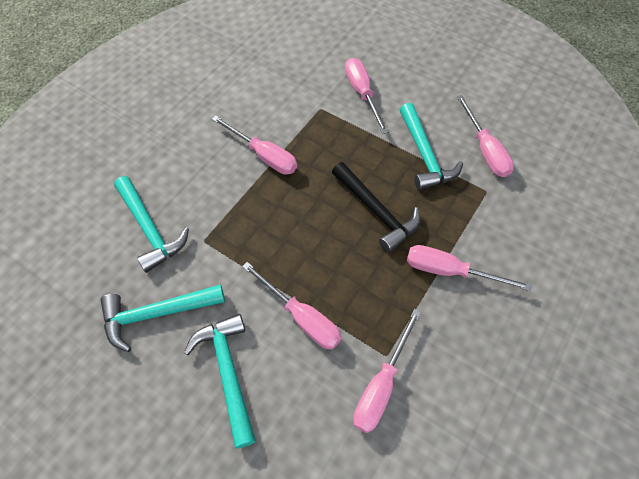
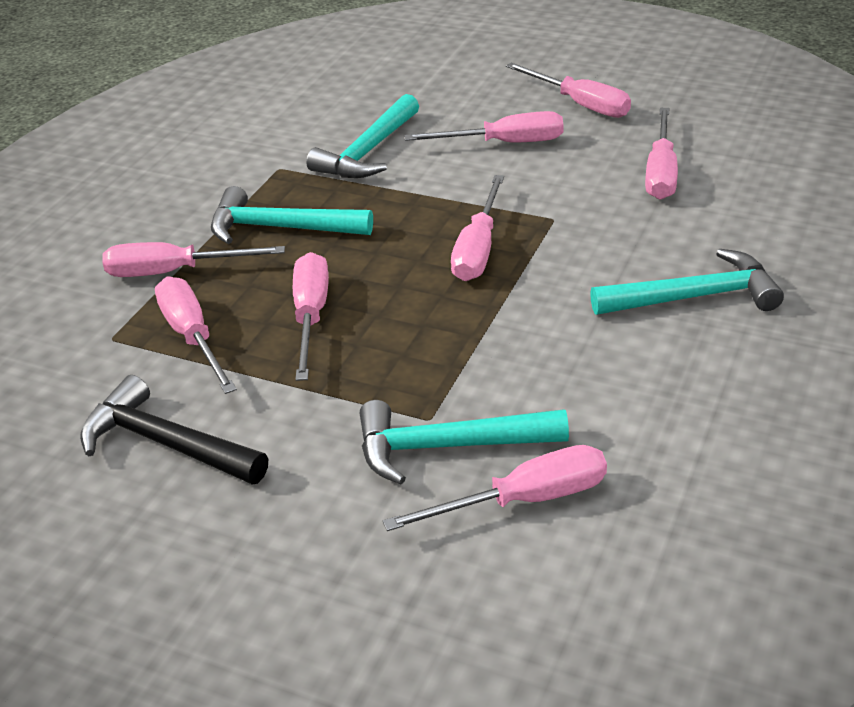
pink screwdriver: 6 -> 8

